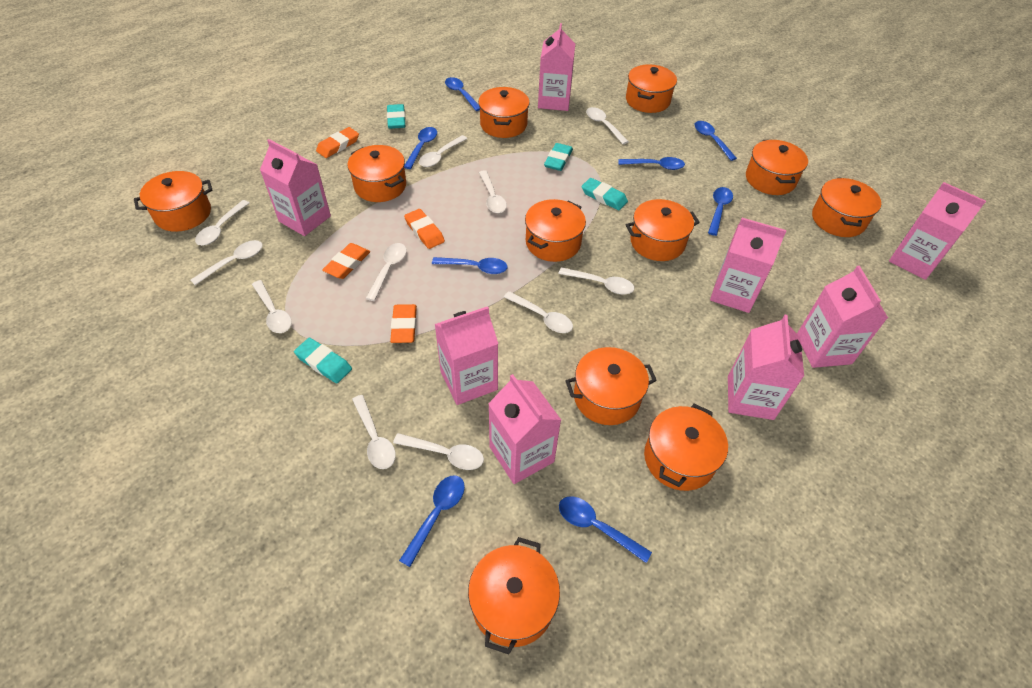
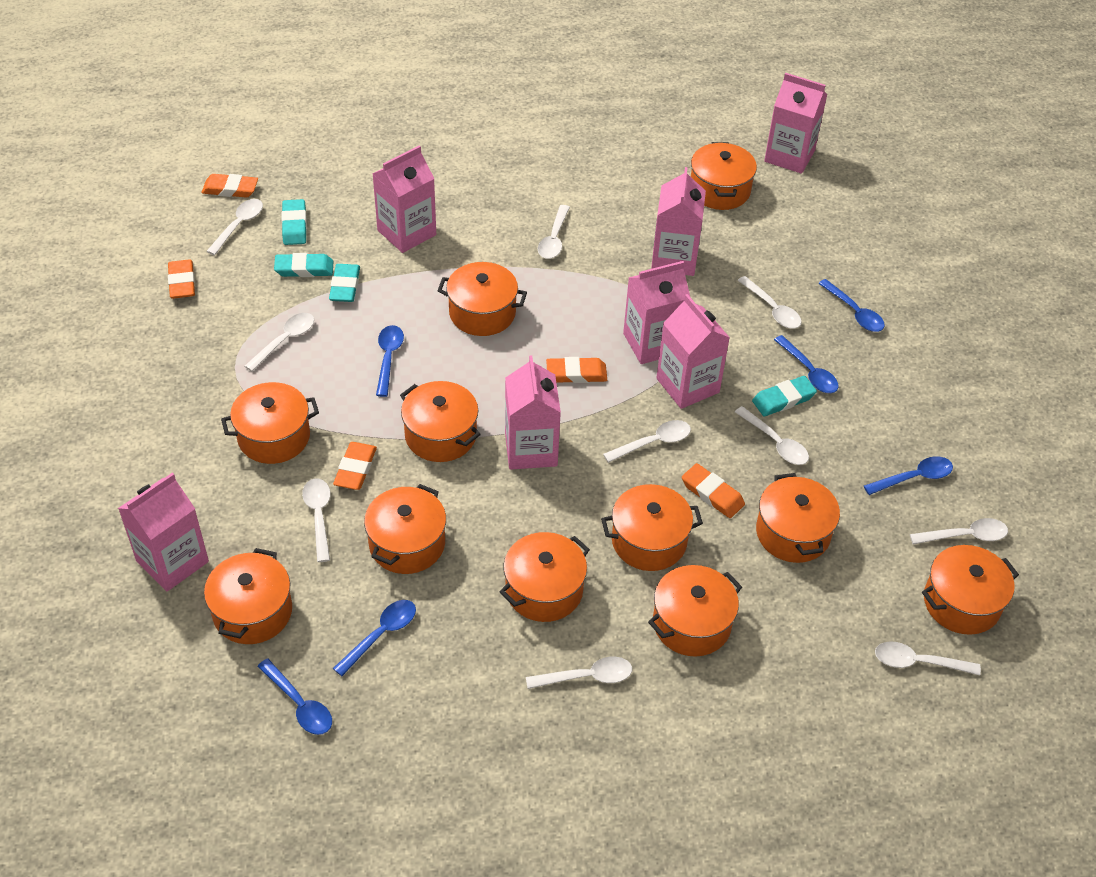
blue spoon: 8 -> 6
orange eraser: 4 -> 5
pink carton: 8 -> 7
white spoon: 11 -> 10

